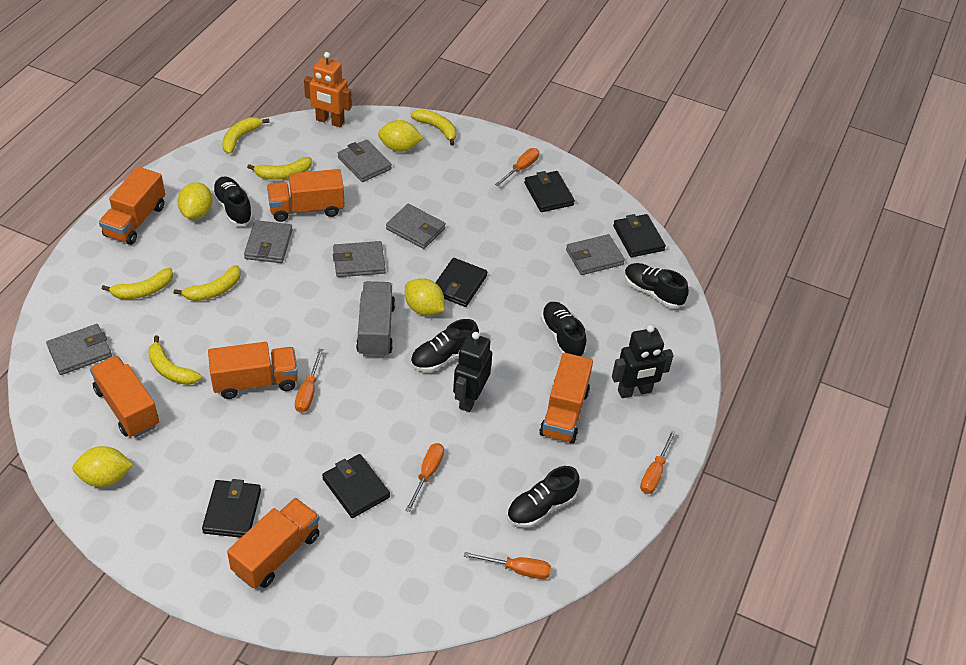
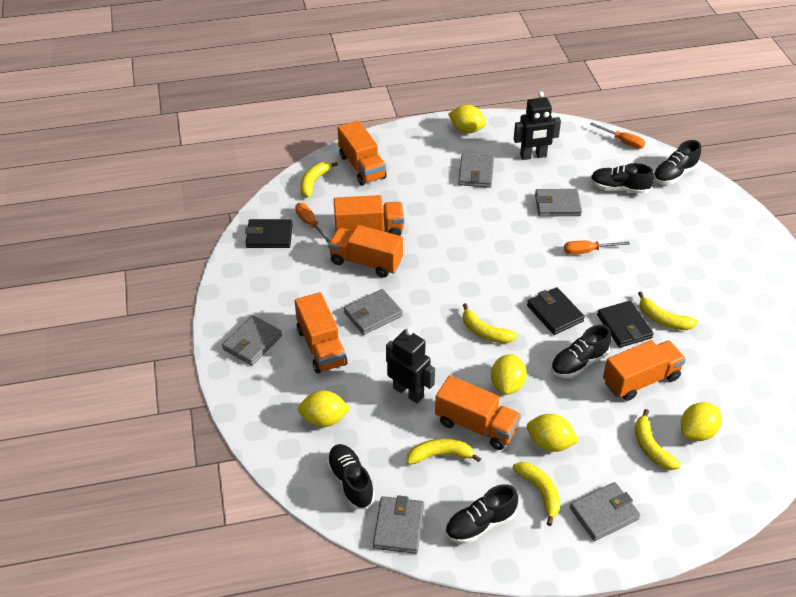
black wallet: 5 -> 3
grey truck: 1 -> 0
orange robot: 1 -> 0
orange screwdriver: 5 -> 3
yellow lemon: 4 -> 5

